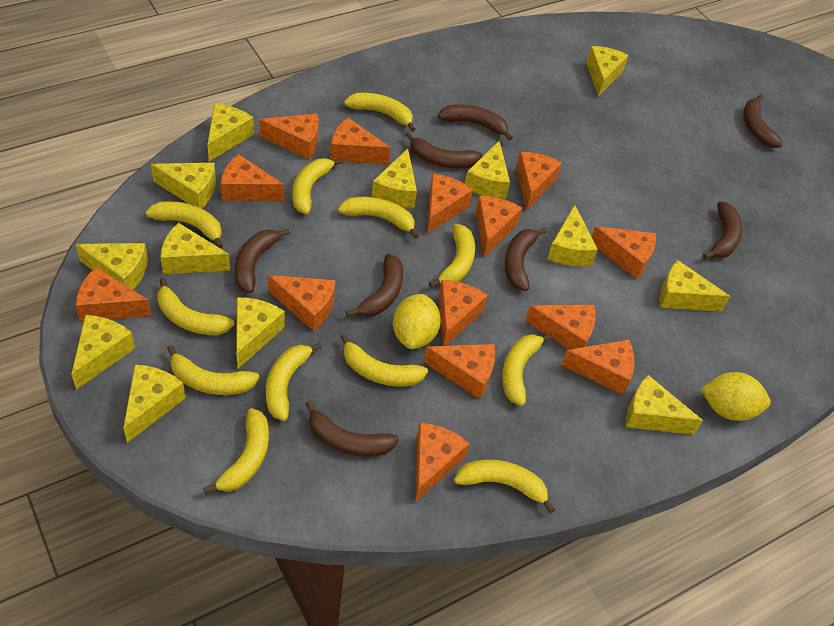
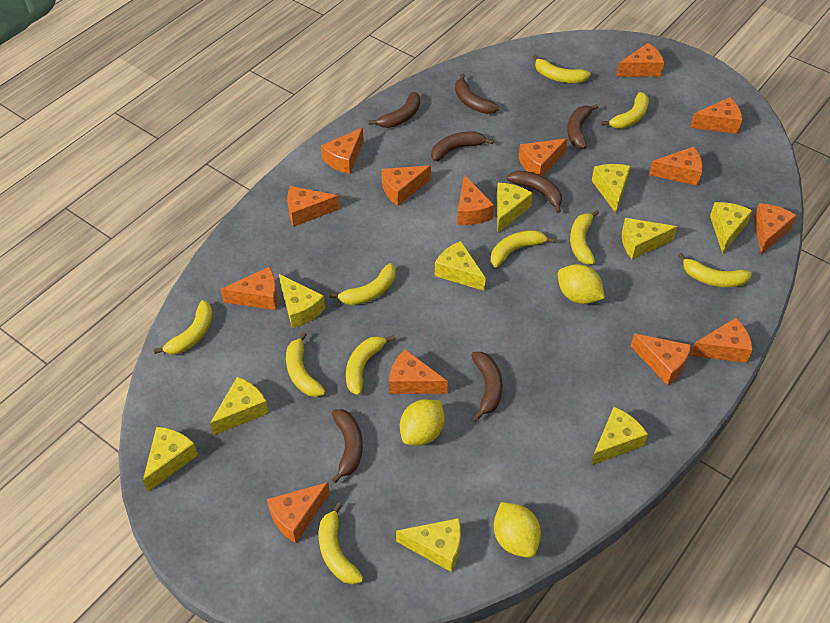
brown banana: 8 -> 7
yellow banana: 12 -> 10
yellow cheese: 13 -> 10
yellow lemon: 2 -> 3

